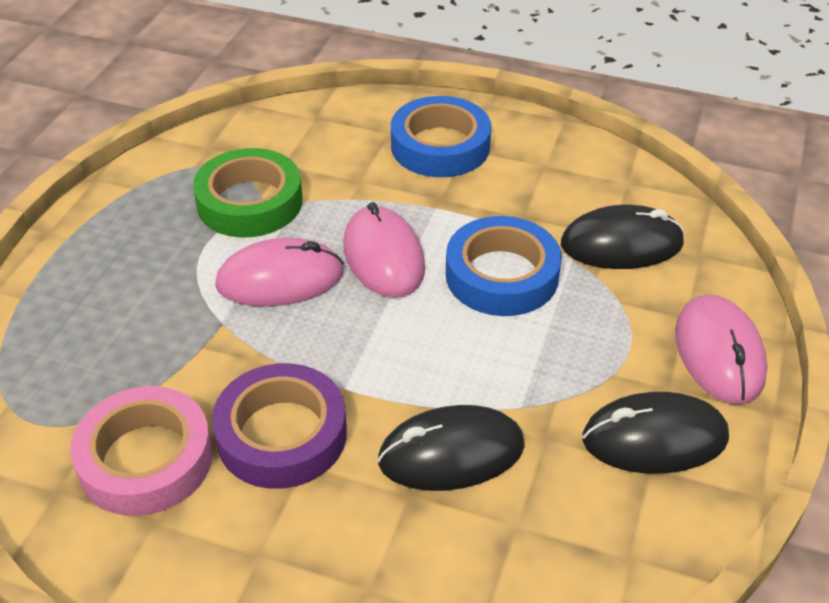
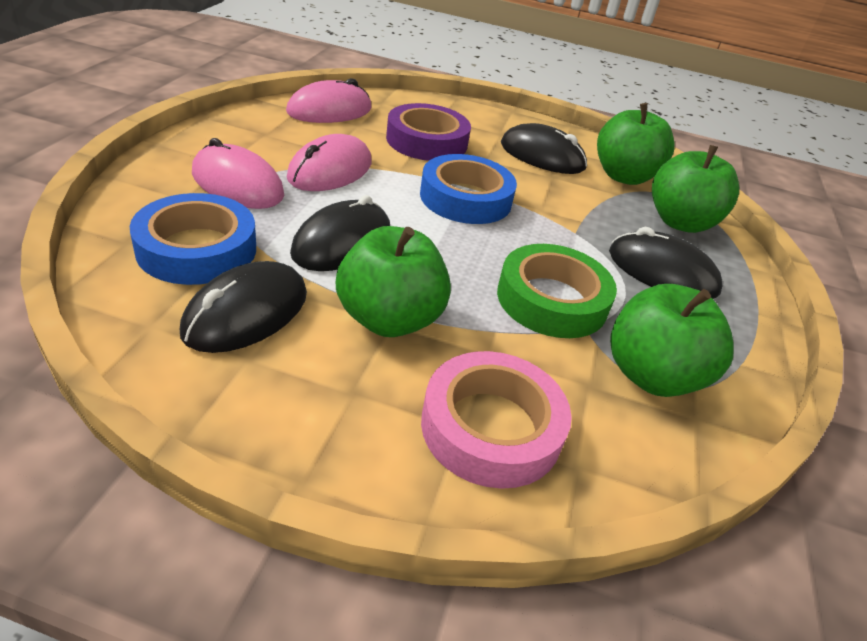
black mouse: 3 -> 4
green apple: 0 -> 4

